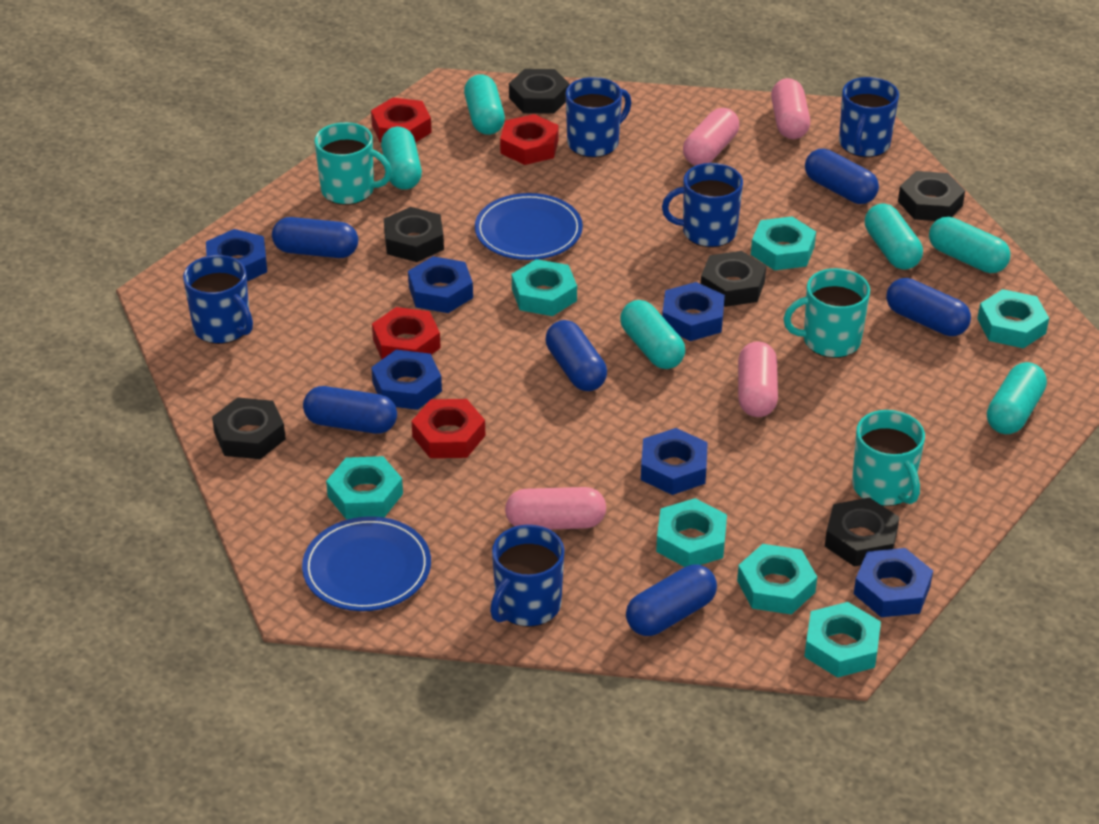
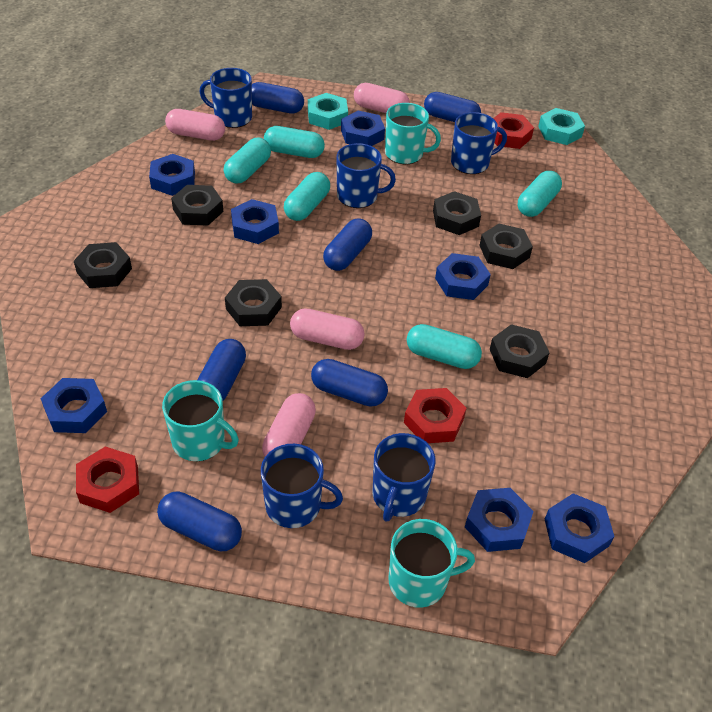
blue nut: 6 -> 7
blue plate: 2 -> 0
red nut: 4 -> 3
turquoise capsule: 6 -> 5
turquoise nut: 7 -> 2

